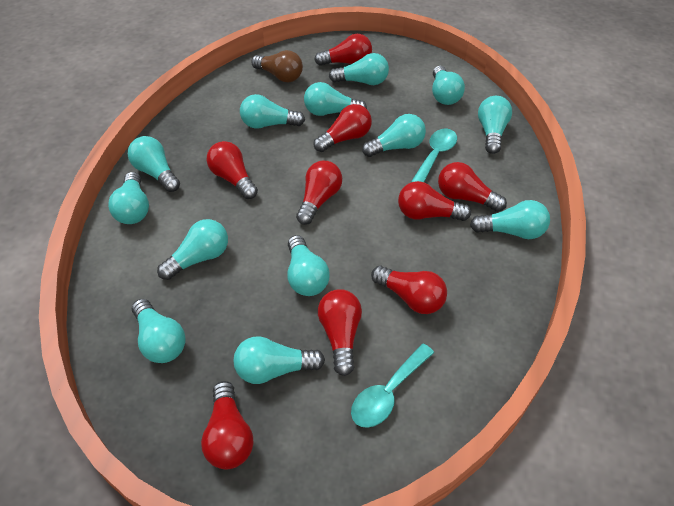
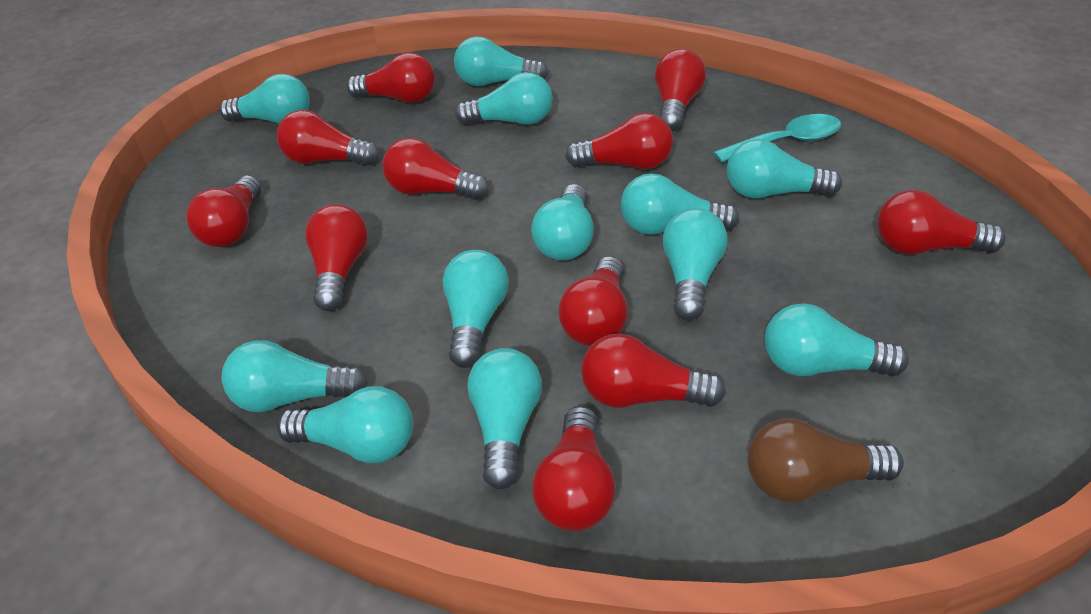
red light bulb: 9 -> 11
turquoise light bulb: 13 -> 12
turquoise spoon: 2 -> 1

